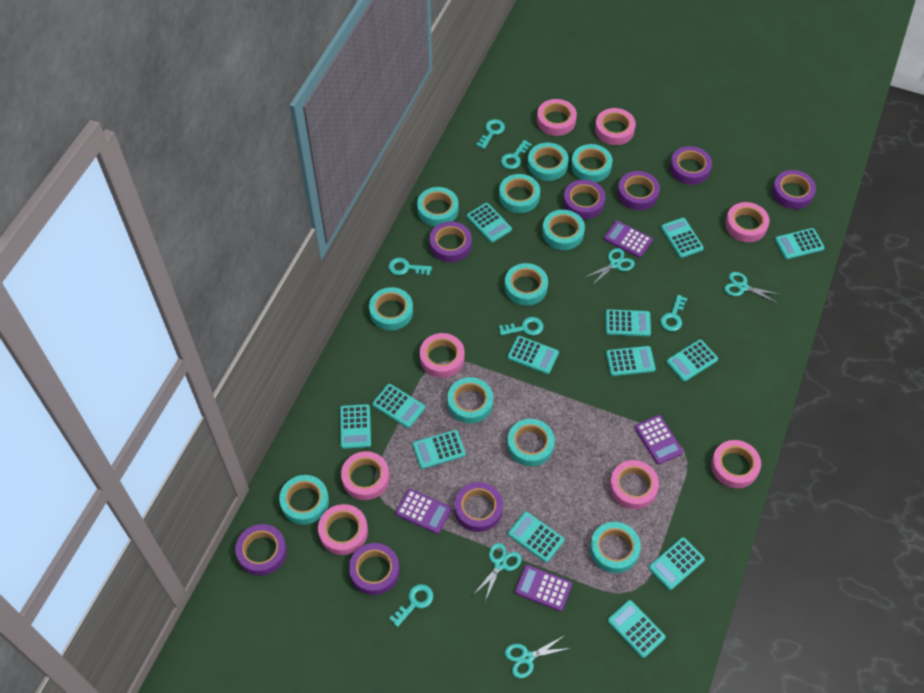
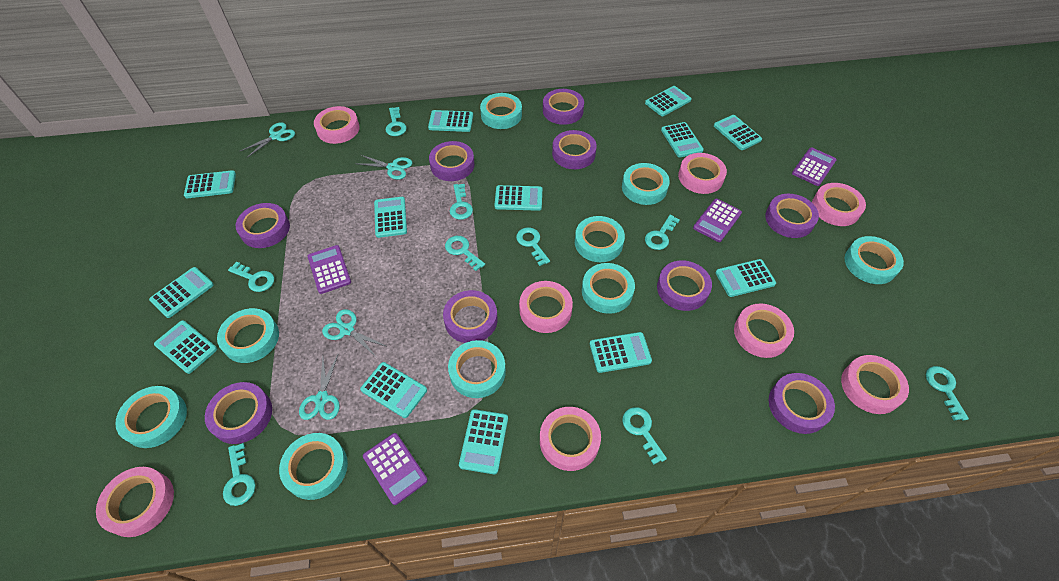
purple tape: 8 -> 9
turquoise key: 6 -> 9
turquoise tape: 11 -> 9

